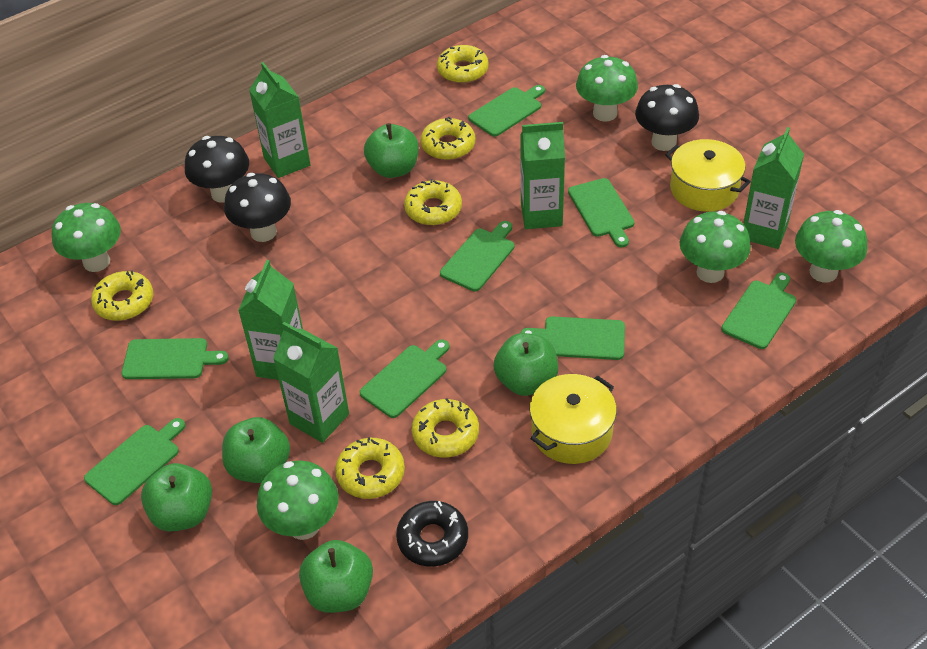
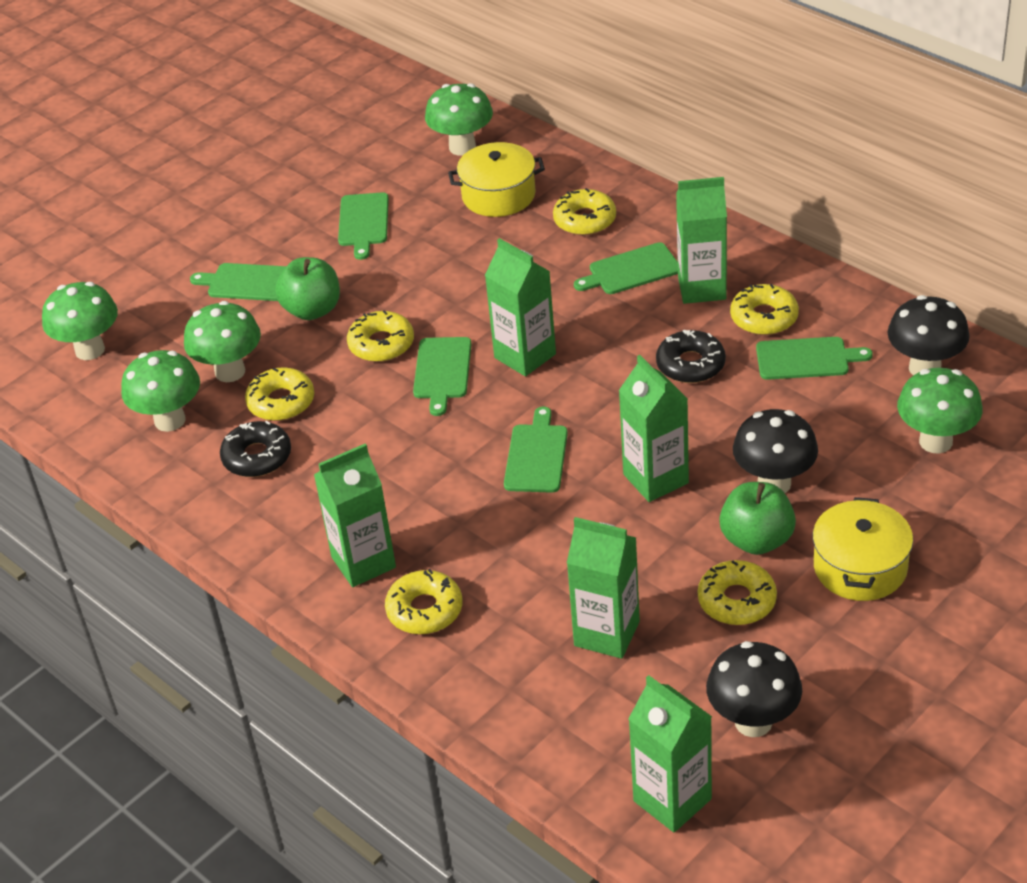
black donut: 1 -> 2
green apple: 5 -> 2
green carton: 5 -> 6
green cutting board: 8 -> 6

